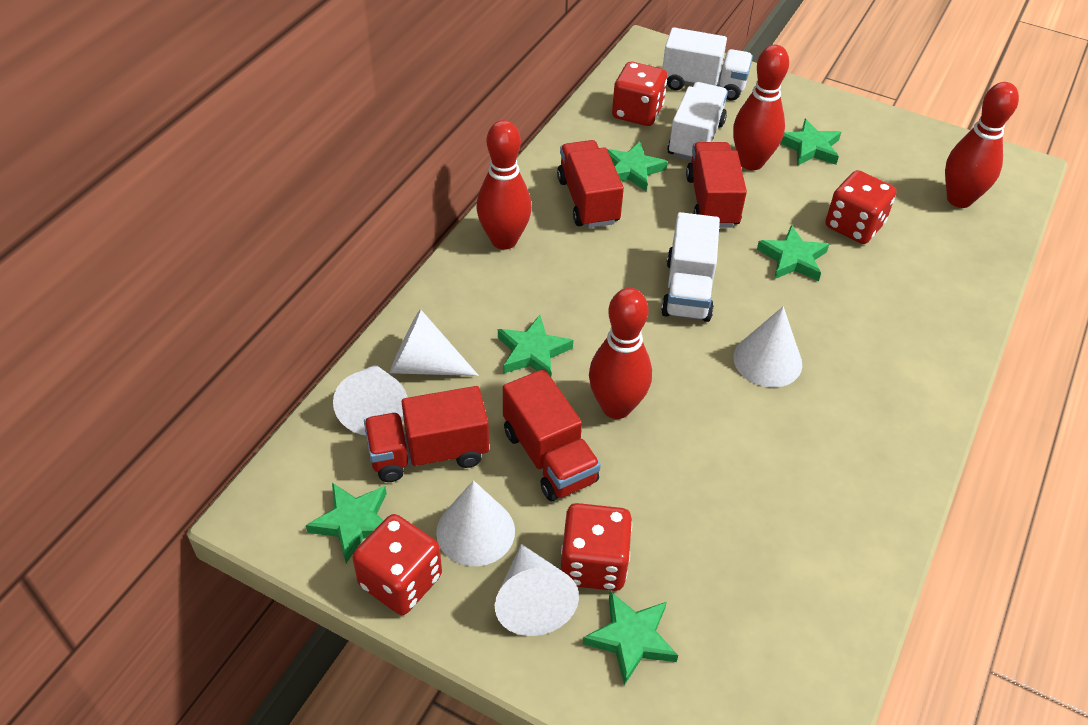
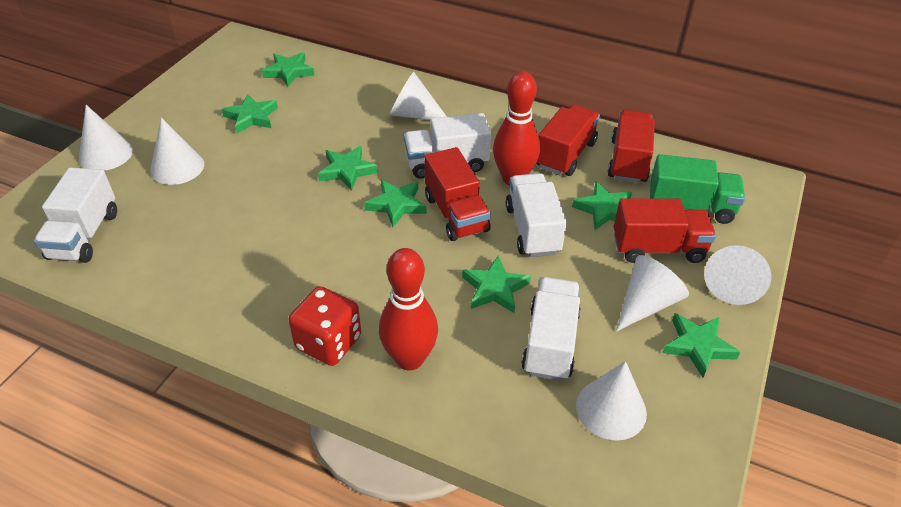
green star: 6 -> 7
green truck: 0 -> 1
red bowling pin: 4 -> 2
red dice: 4 -> 1
white cone: 5 -> 6
white truck: 3 -> 4

